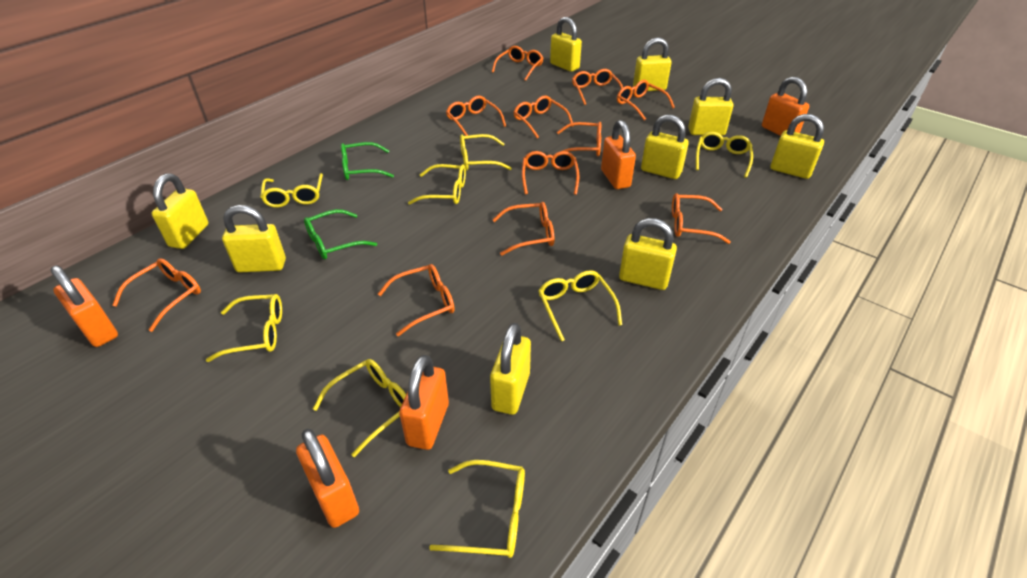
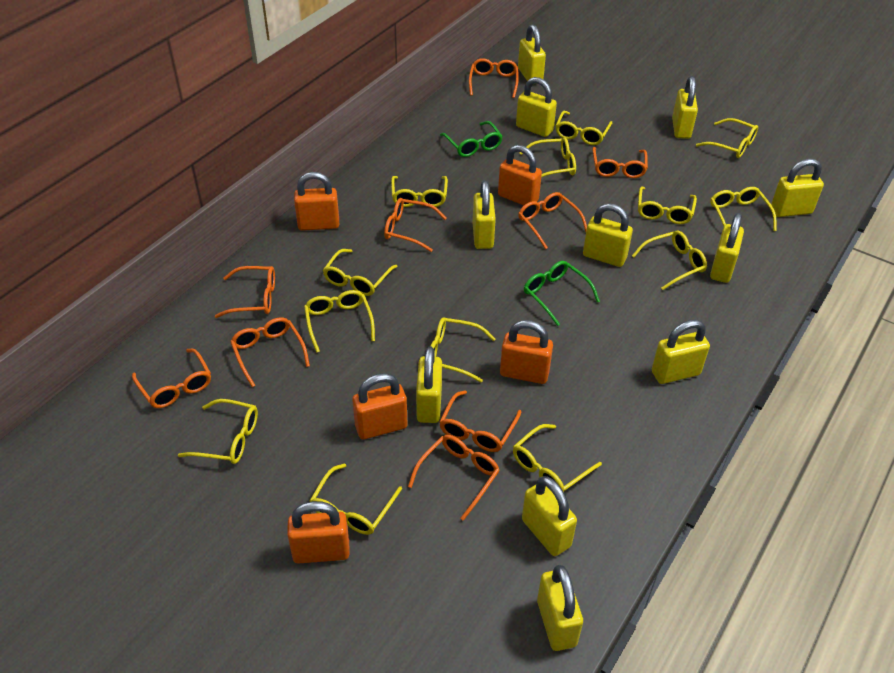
orange glasses: 11 -> 9
yellow glasses: 8 -> 13
yellow padlock: 9 -> 11

